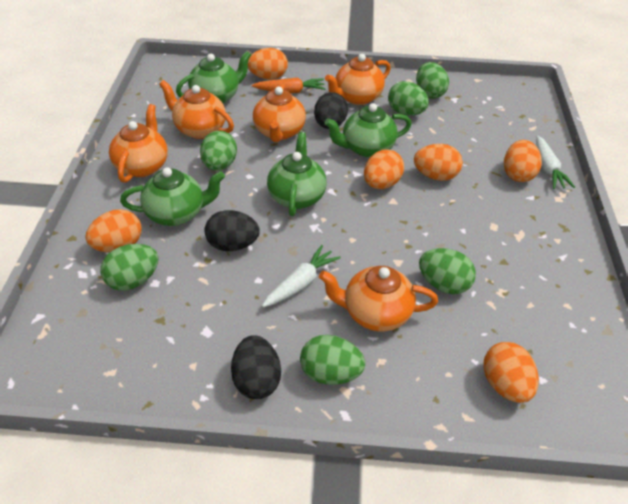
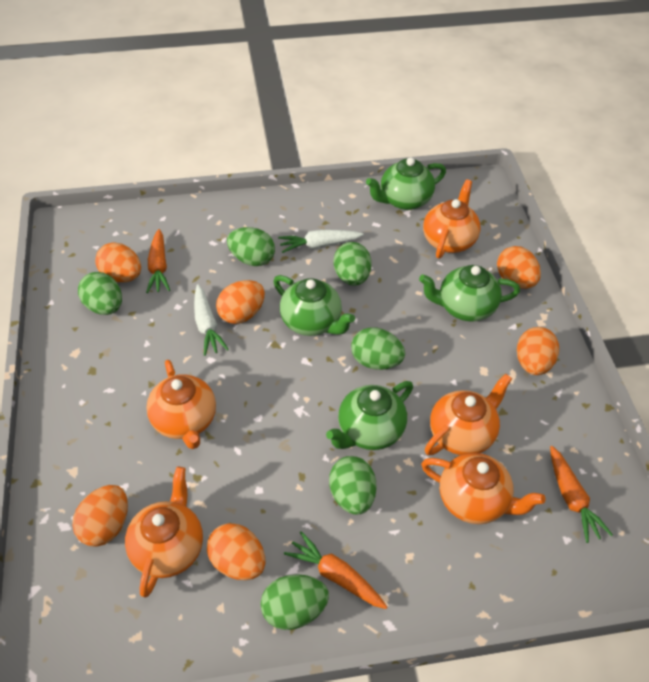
black egg: 3 -> 0
orange carrot: 1 -> 3

